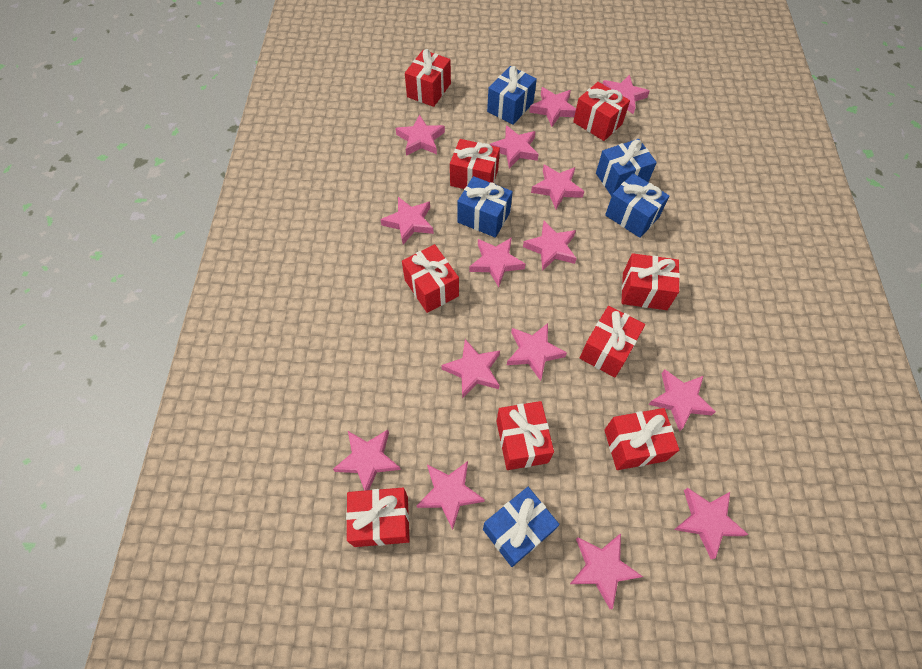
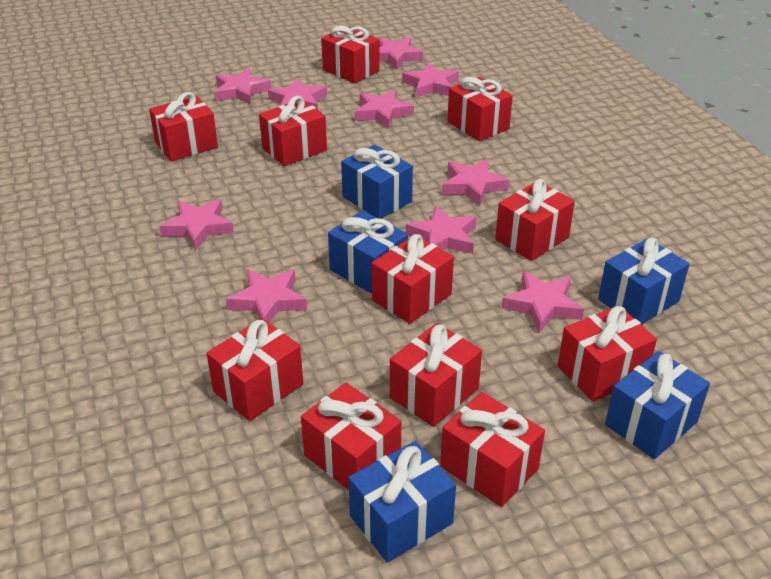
pink star: 15 -> 10
red gift: 9 -> 11

